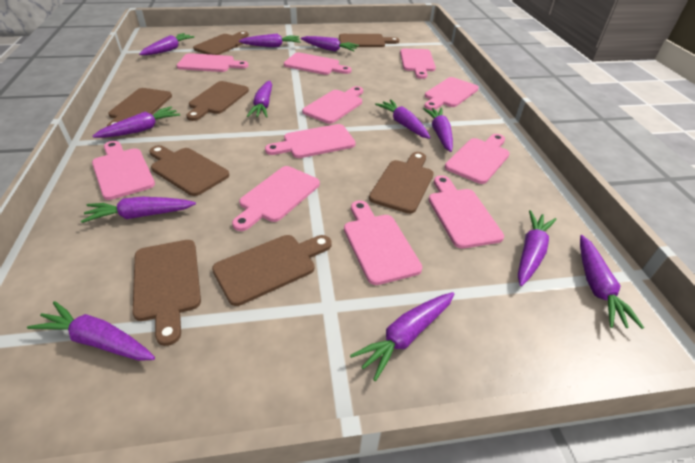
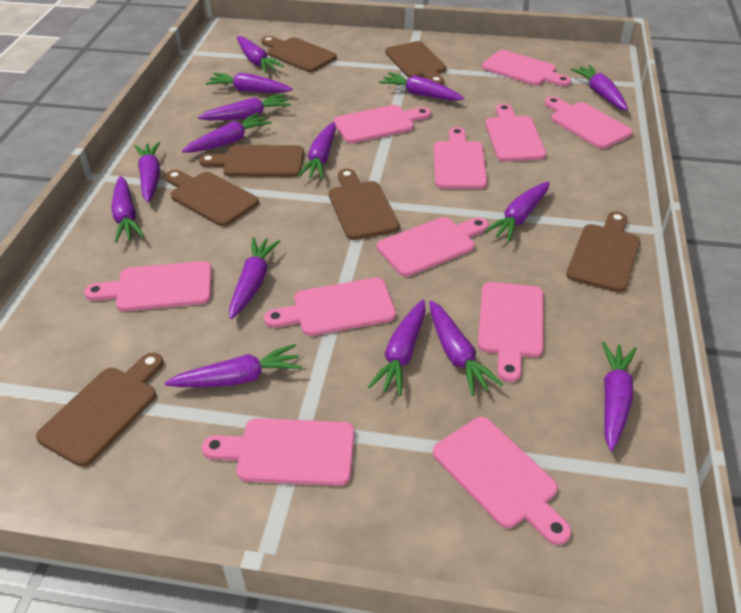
brown cutting board: 8 -> 7
purple carrot: 12 -> 15

